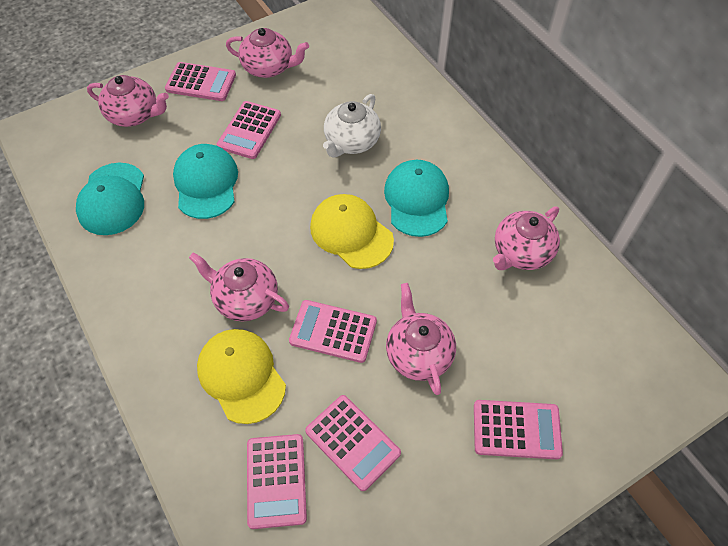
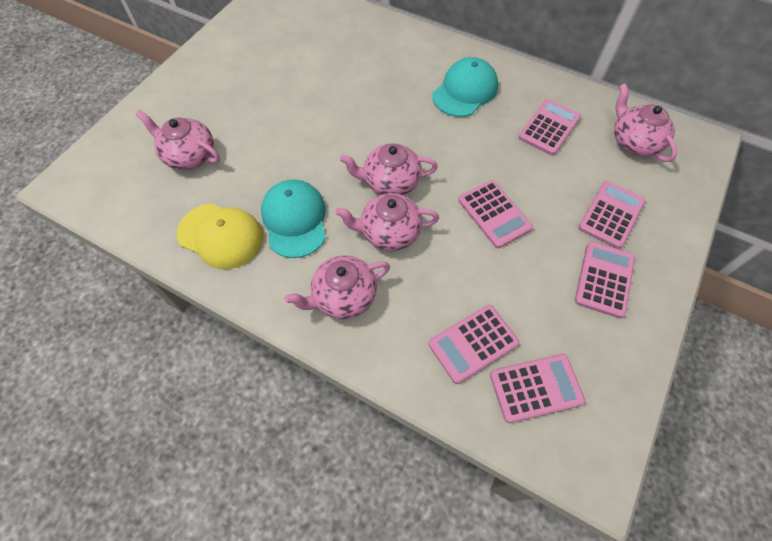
turquoise cap: 3 -> 2
white teapot: 1 -> 0
yellow cap: 2 -> 1

